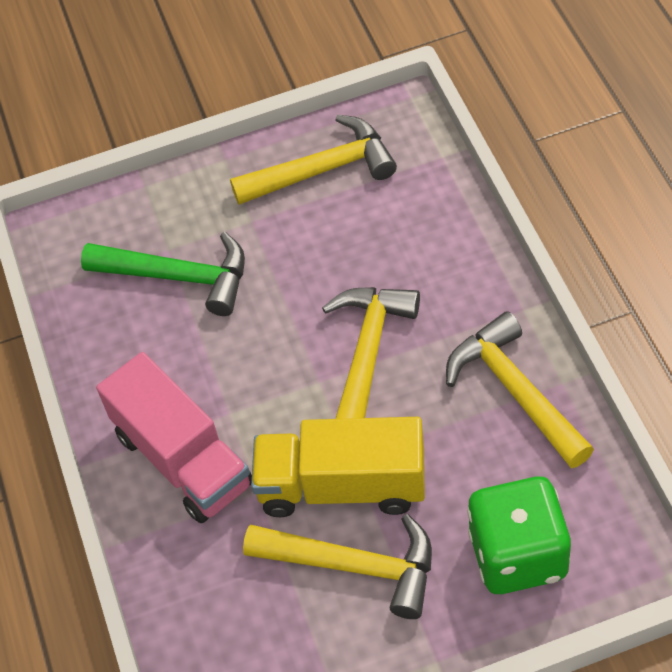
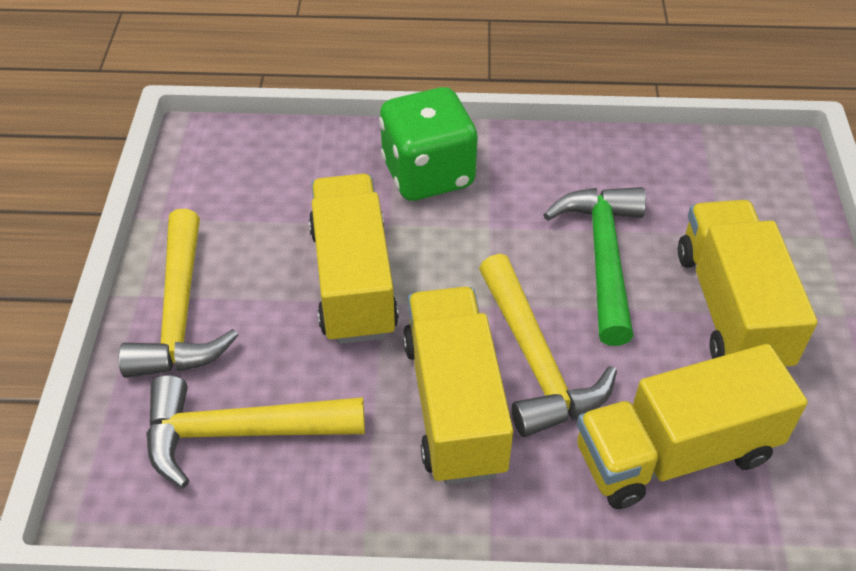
pink truck: 1 -> 0
yellow hammer: 4 -> 3
yellow truck: 1 -> 4

